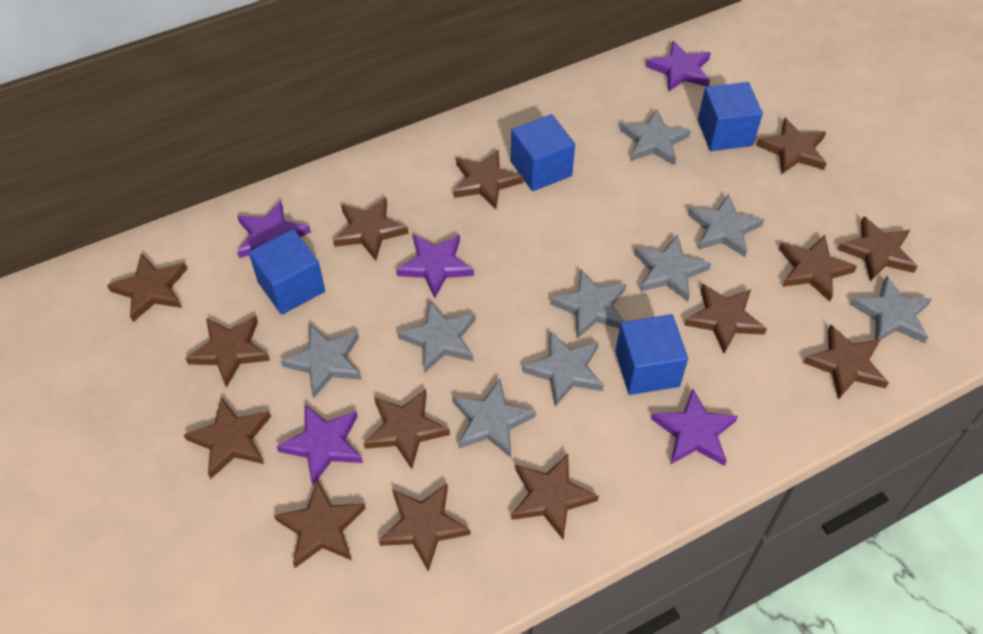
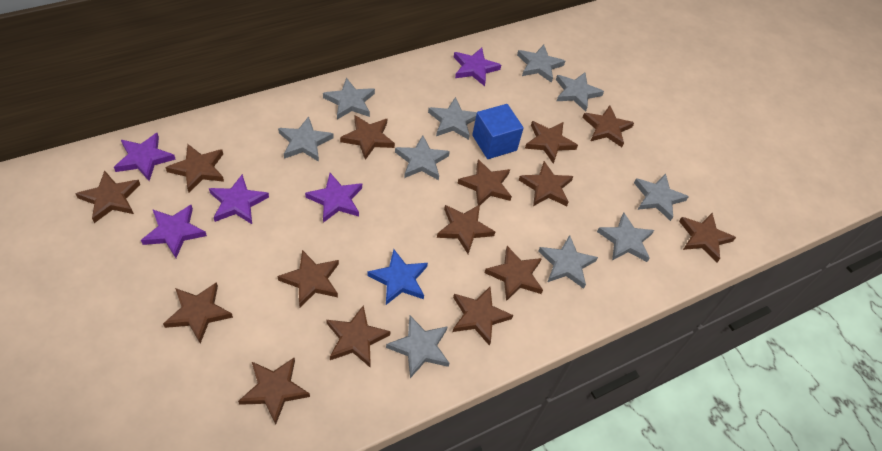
blue cube: 4 -> 1
blue star: 0 -> 1
brown star: 14 -> 15
grey star: 9 -> 10

